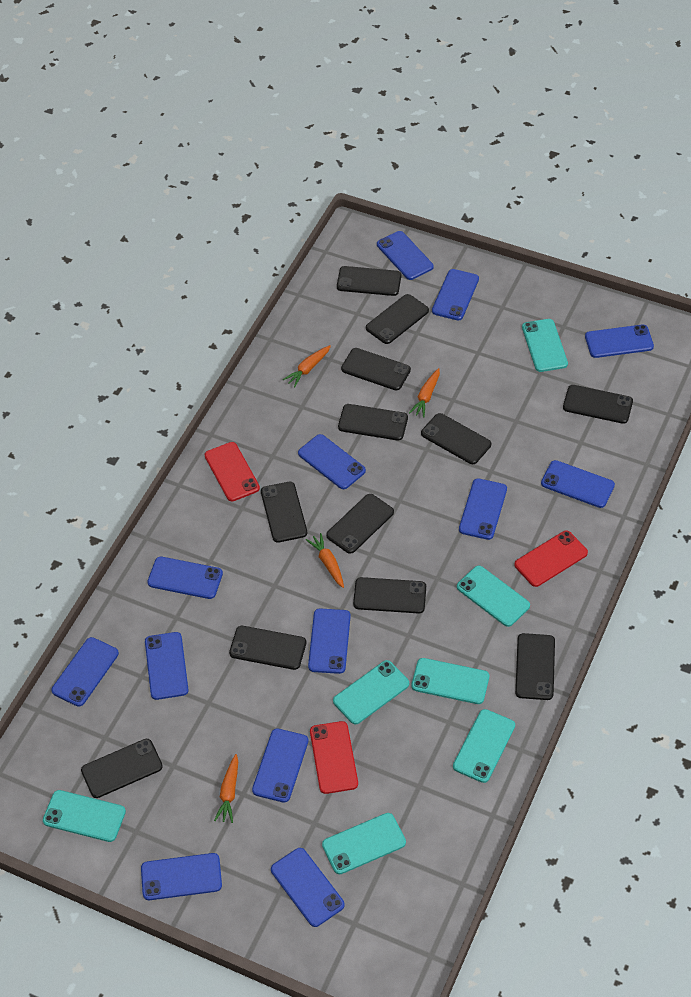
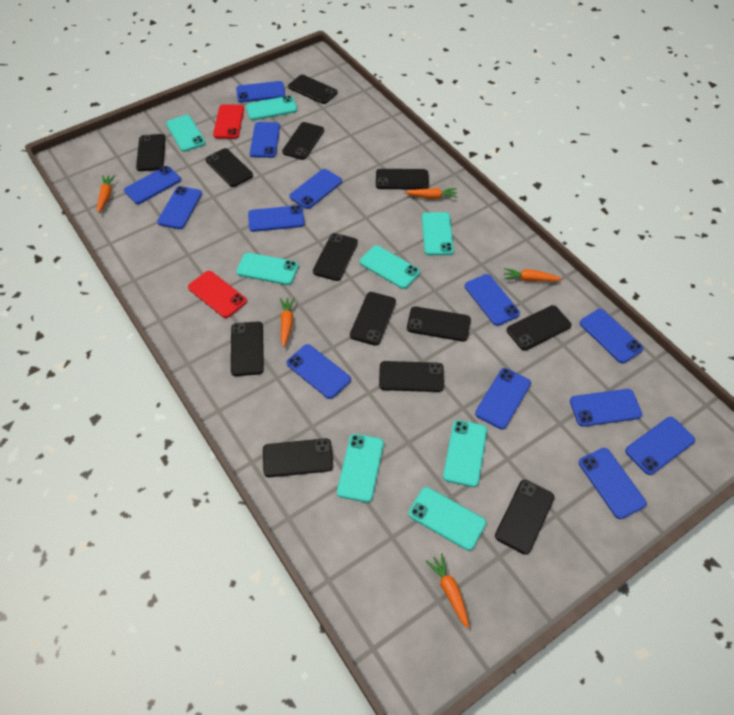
black phone: 12 -> 13
orange carrot: 4 -> 5
red phone: 3 -> 2
turquoise phone: 7 -> 8

